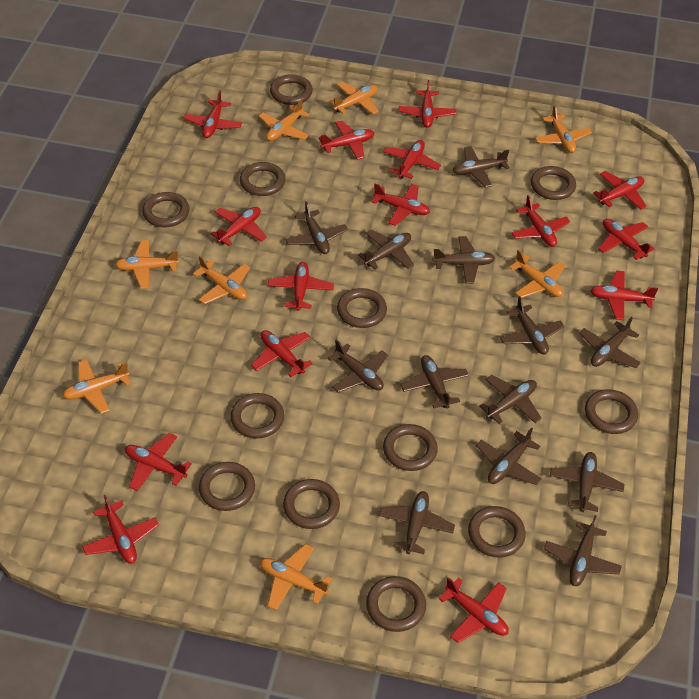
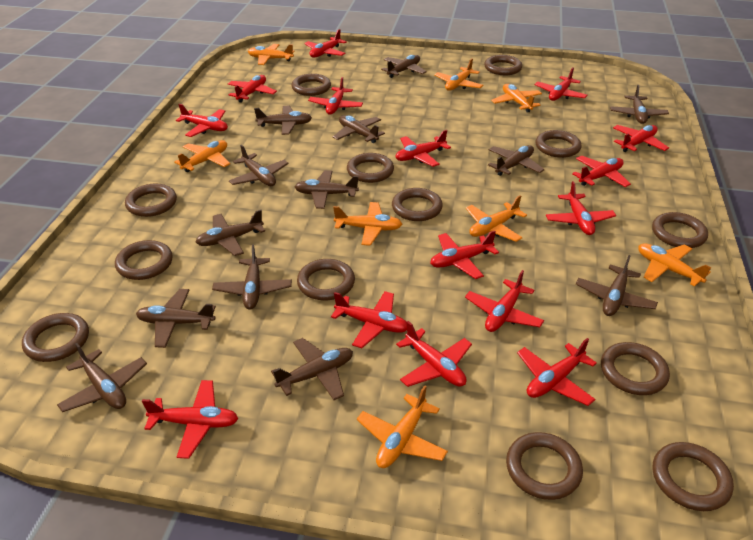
brown ring: 12 -> 13

